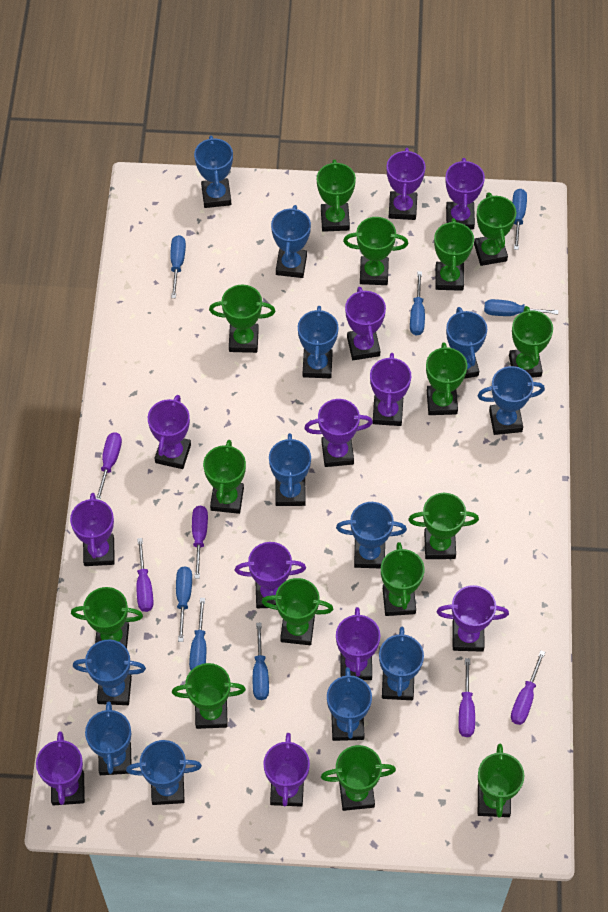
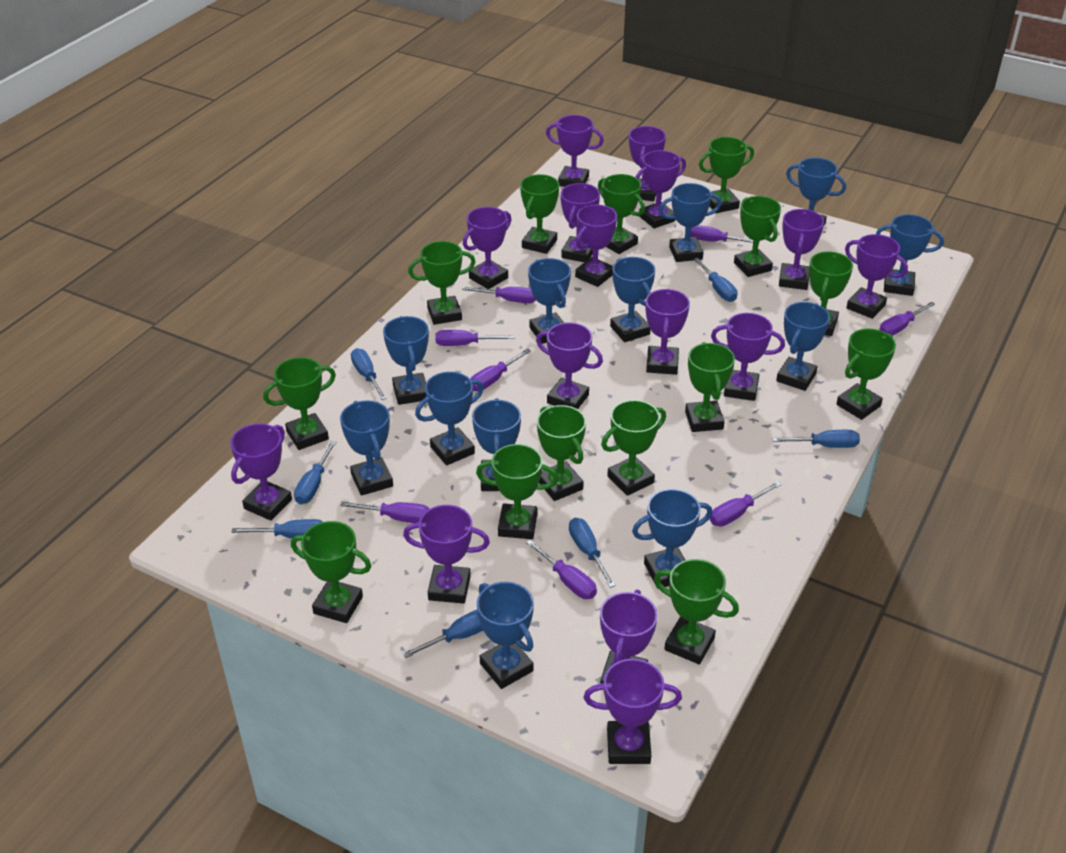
green trophy: 15 -> 14
purple screwdriver: 5 -> 8
purple trophy: 12 -> 15

